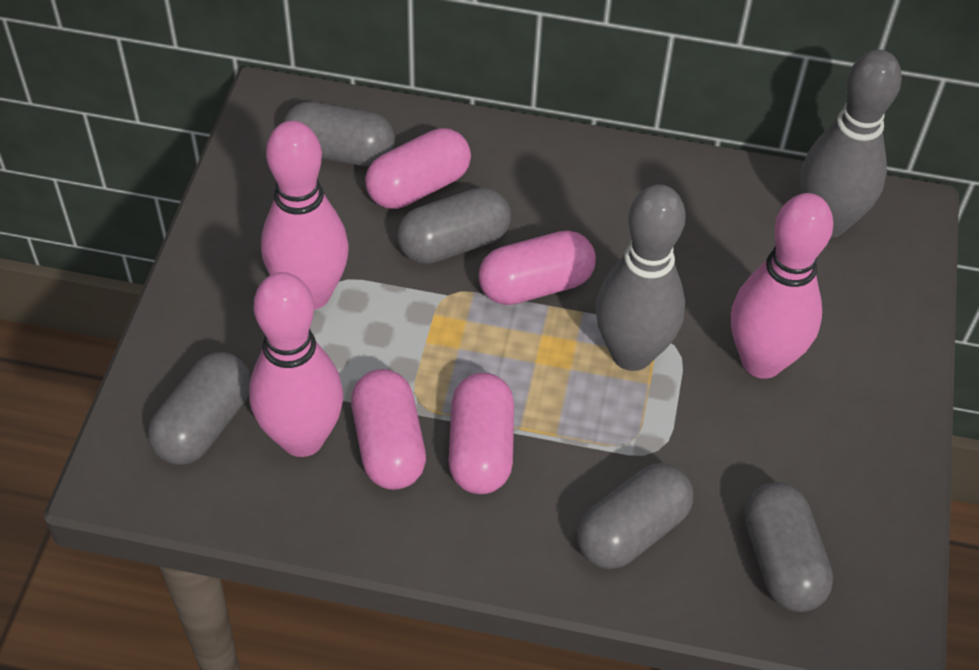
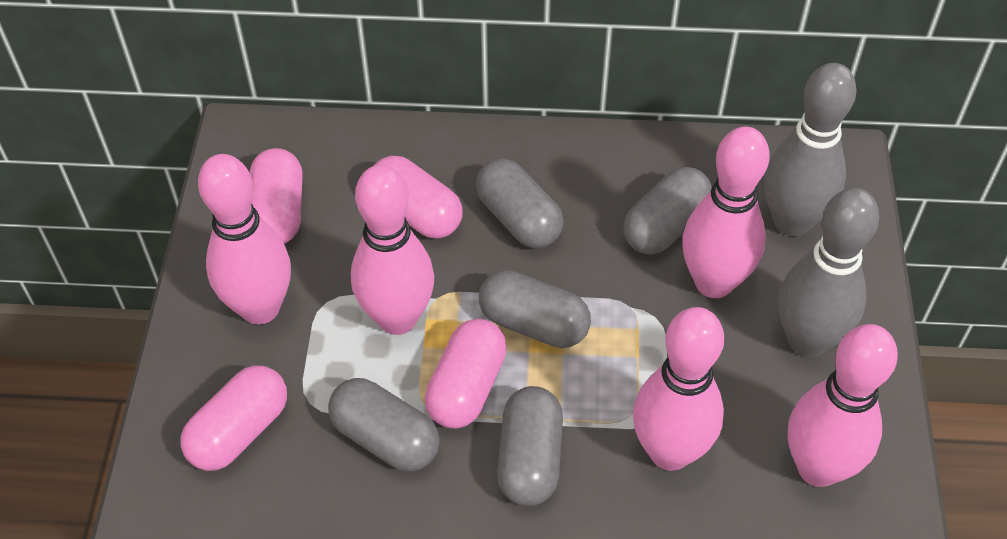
pink bowling pin: 3 -> 5

